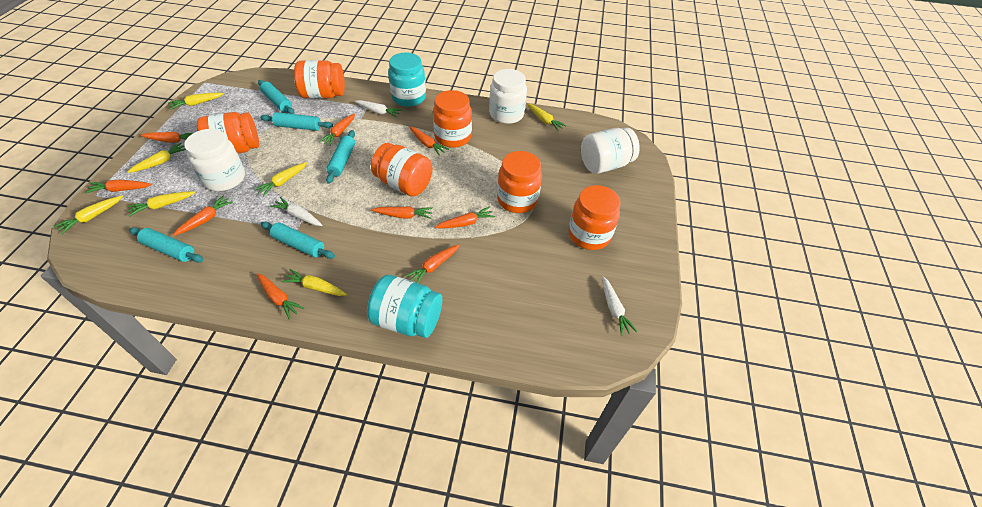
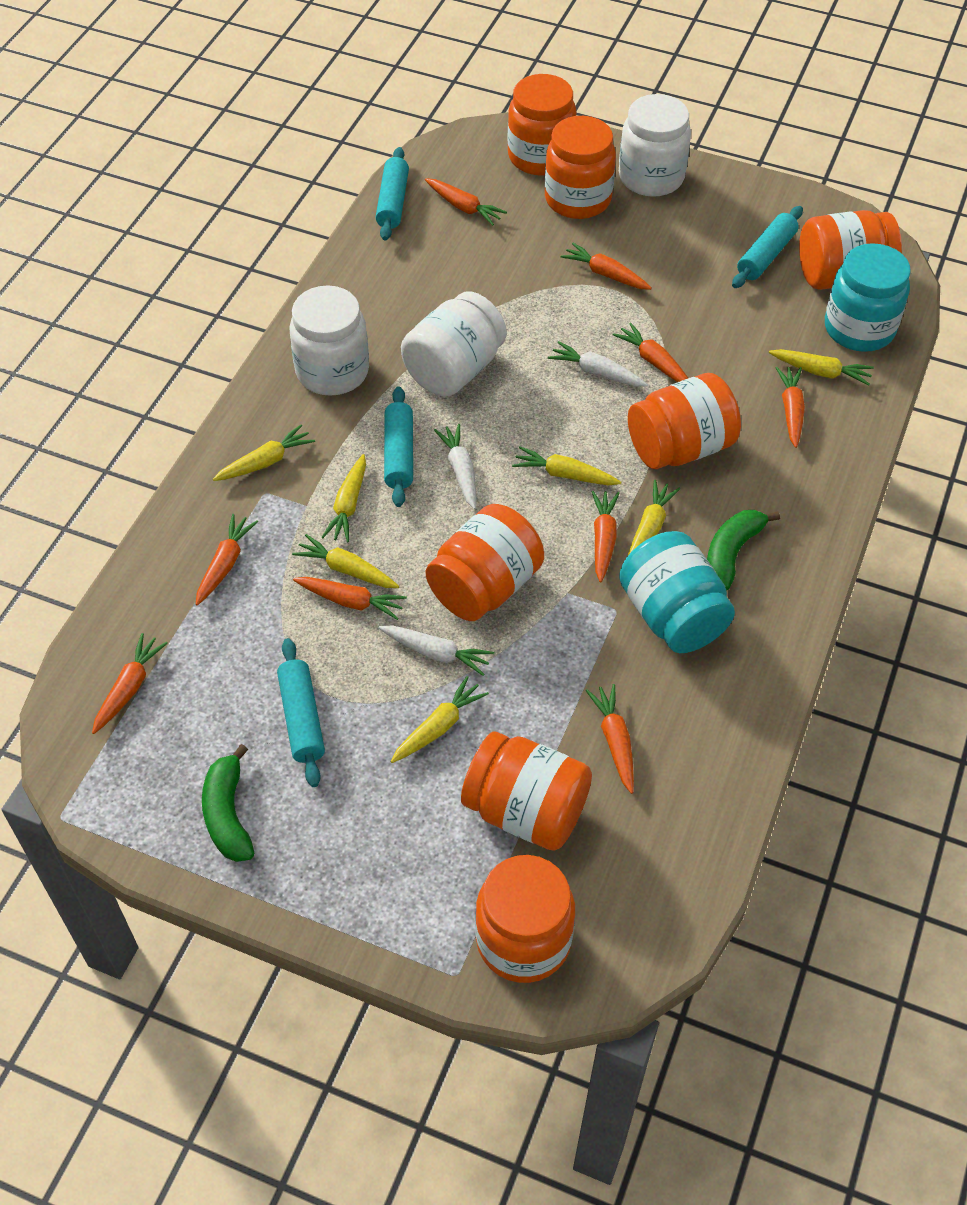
green banana: 0 -> 2
orange jar: 6 -> 7
turquoise rolling pin: 5 -> 4

